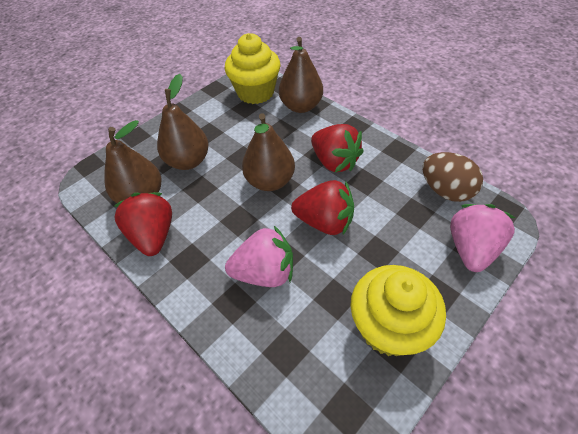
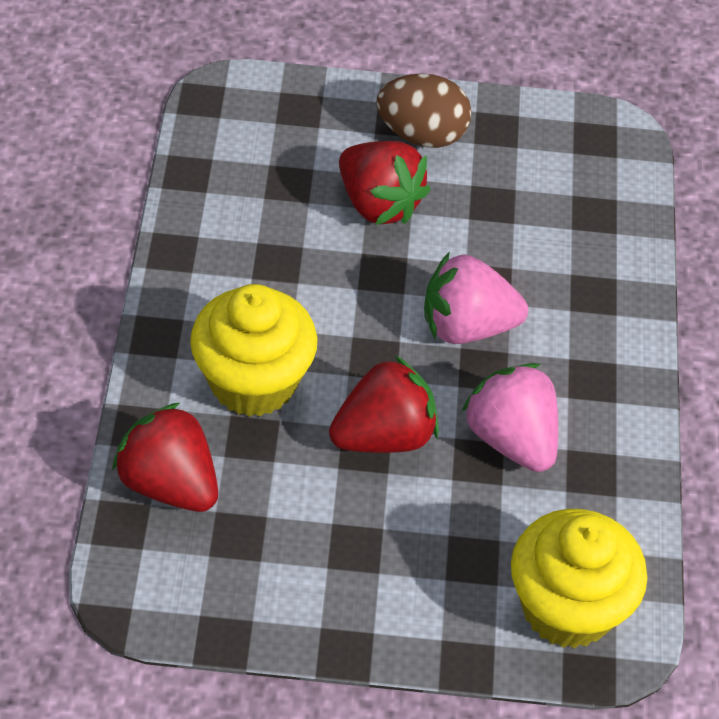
brown pear: 4 -> 0

